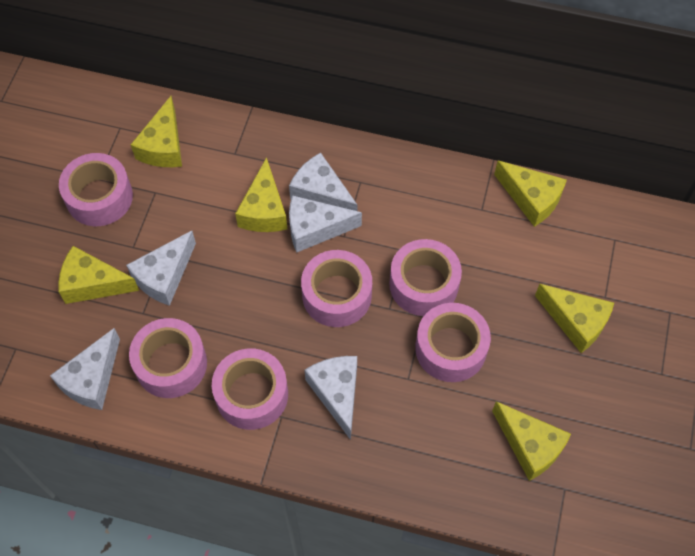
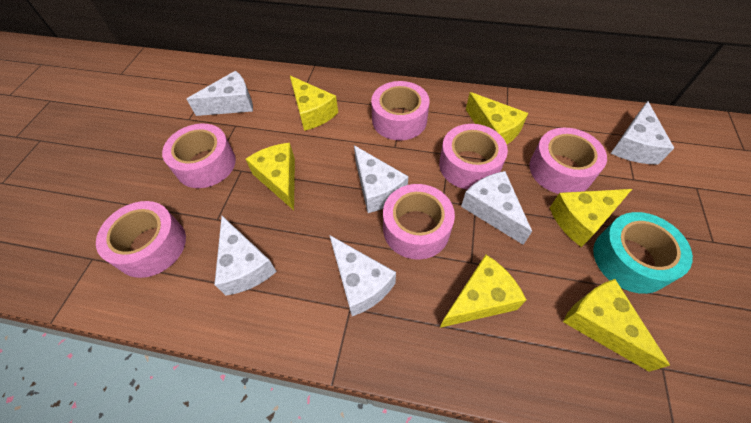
turquoise tape: 0 -> 1
white cheese: 5 -> 6

